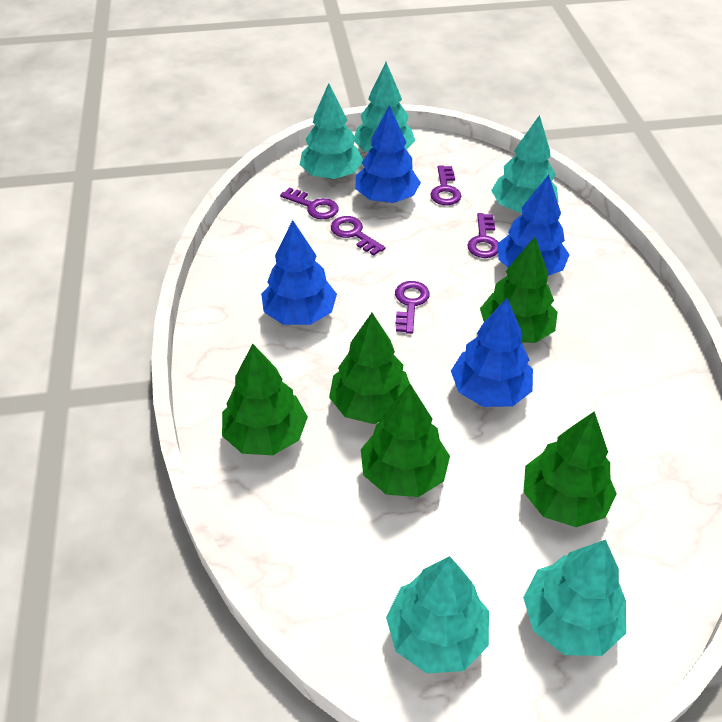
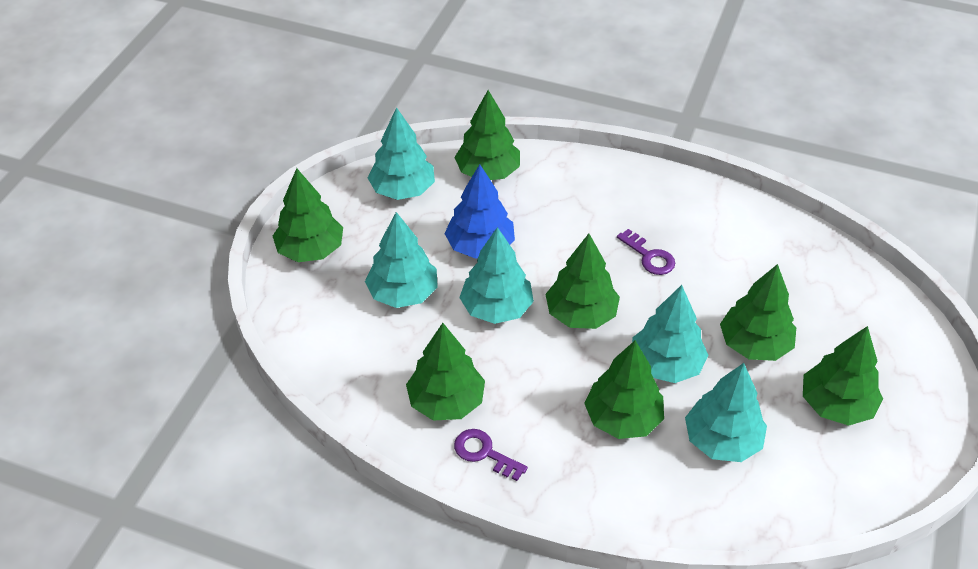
blue tree: 4 -> 1
green tree: 5 -> 7
purple key: 5 -> 2

